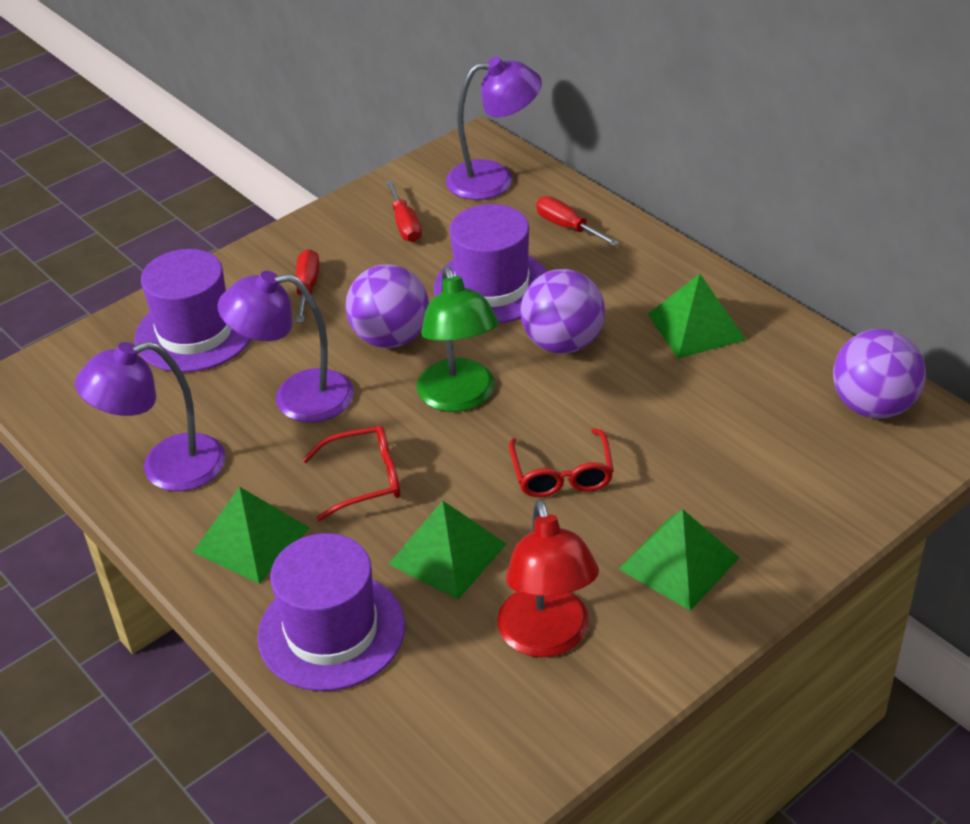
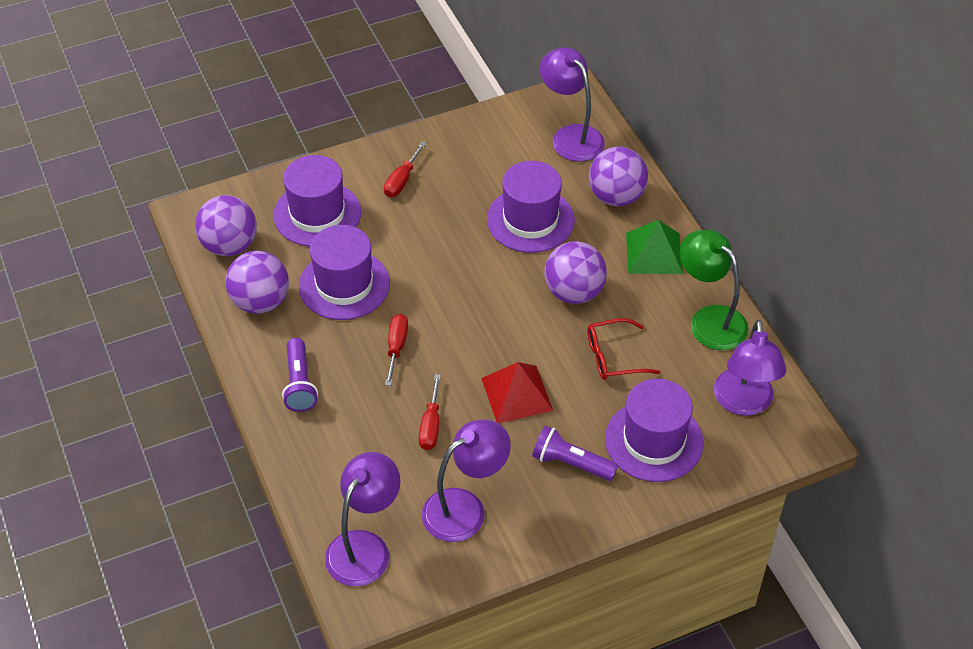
green pyramid: 4 -> 1
purple ball: 3 -> 4
purple flashlight: 0 -> 2
purple hat: 3 -> 4
purple lamp: 3 -> 4
red glasses: 2 -> 1
red lamp: 1 -> 0
red pyramid: 0 -> 1

